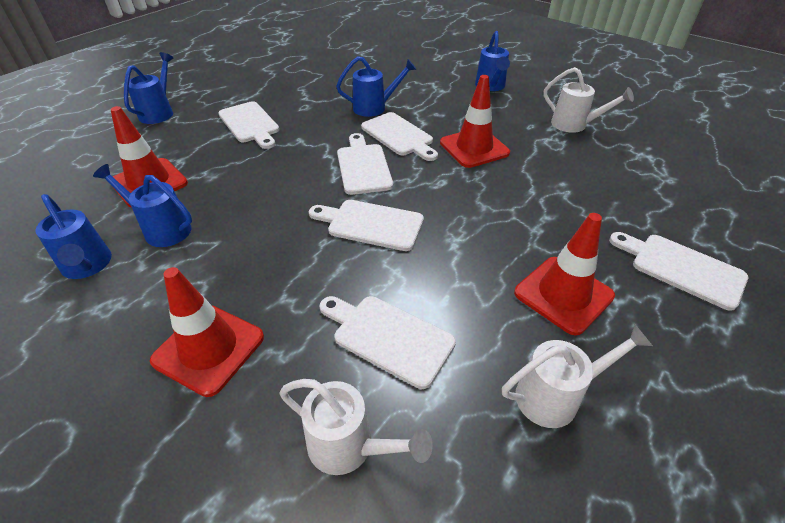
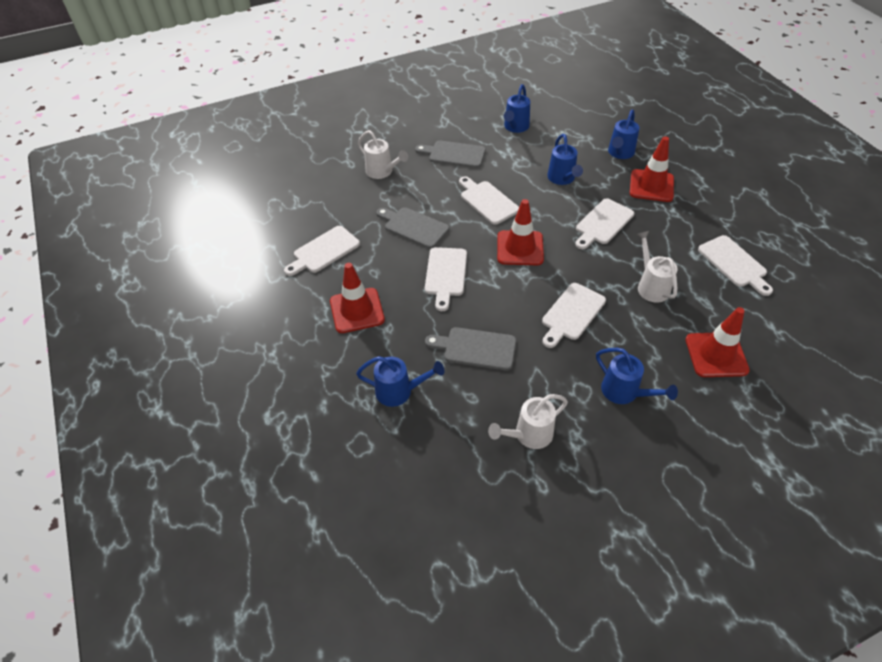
grey cutting board: 0 -> 3

